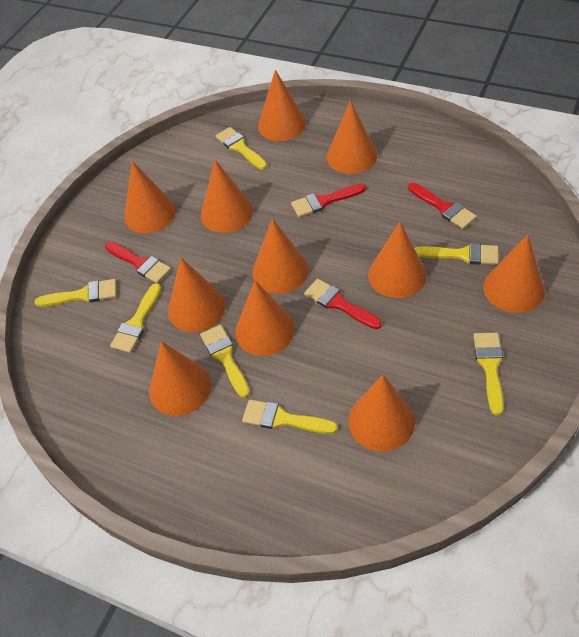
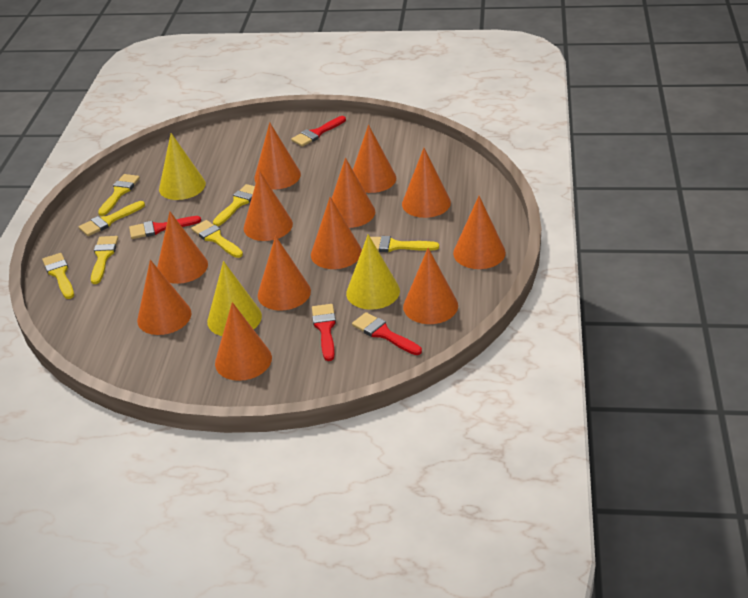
orange cone: 11 -> 12
yellow cone: 0 -> 3

